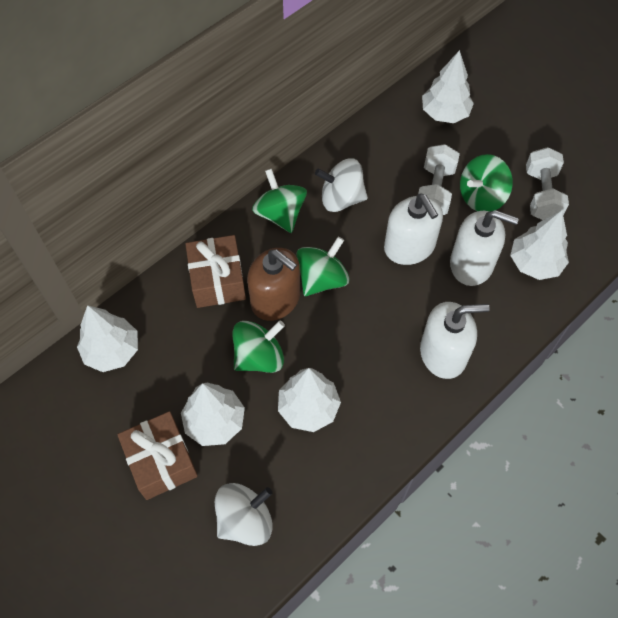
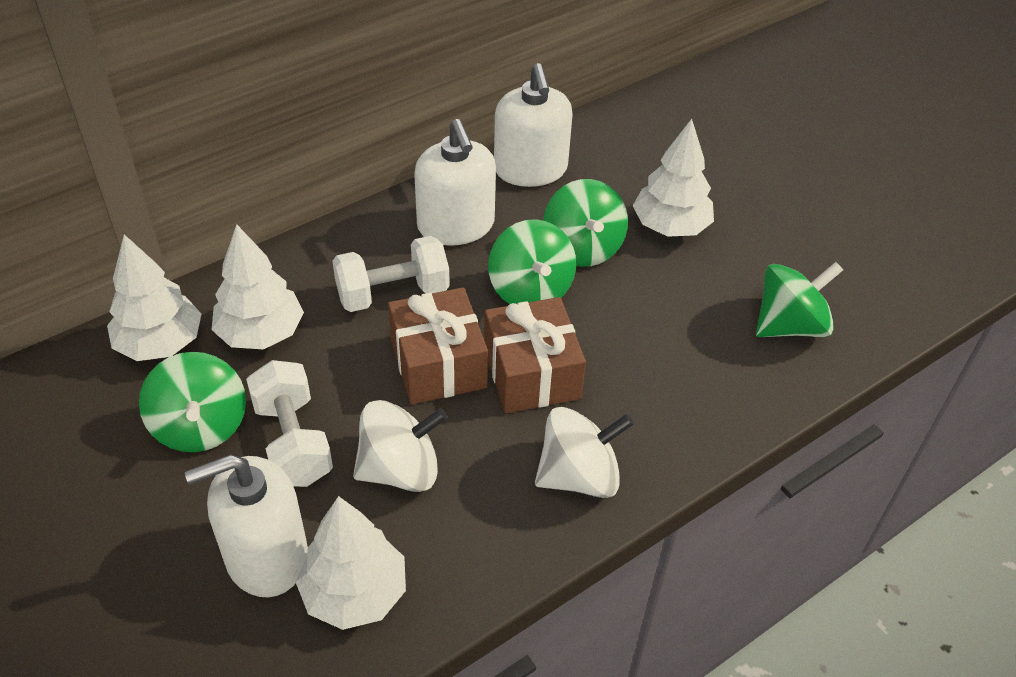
brown soap dispenser: 1 -> 0
white tree: 5 -> 4

